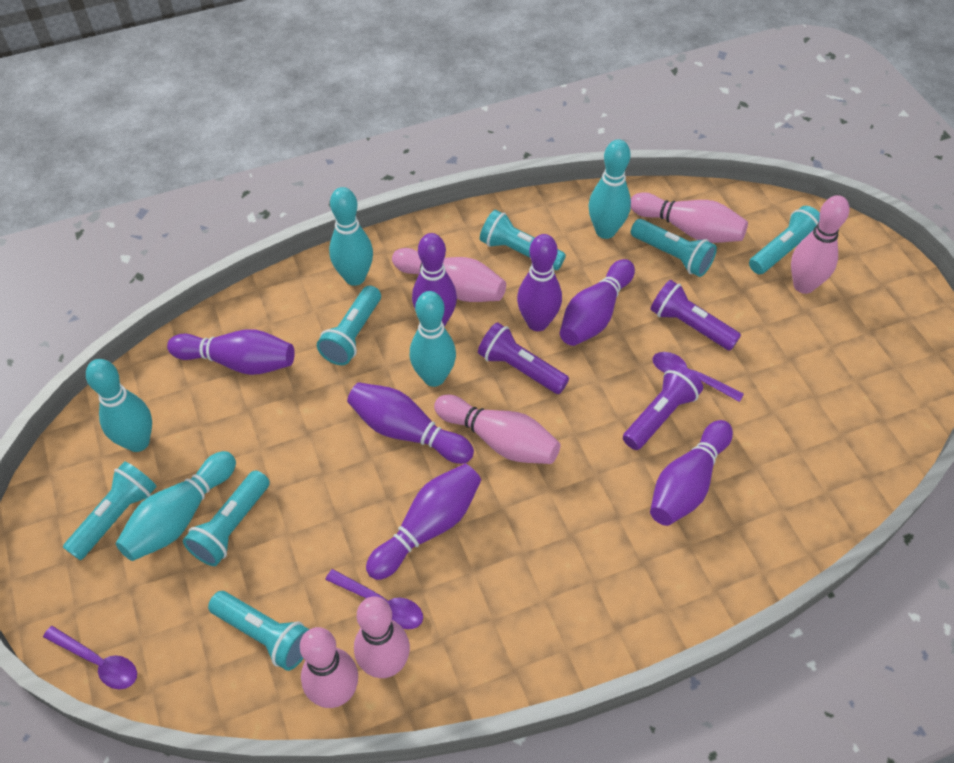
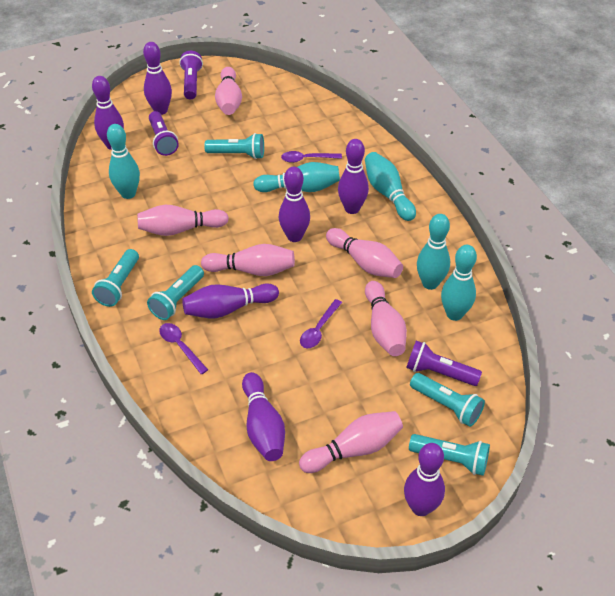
turquoise flashlight: 7 -> 5

